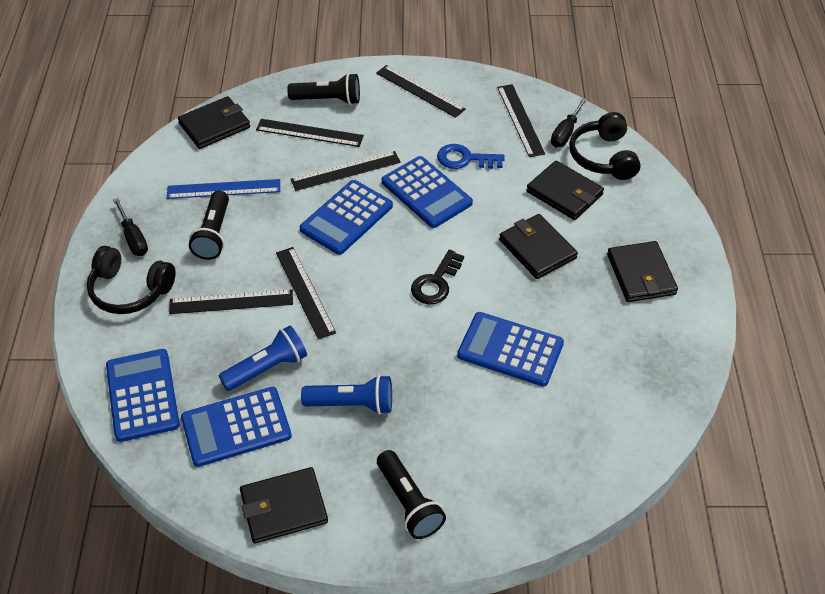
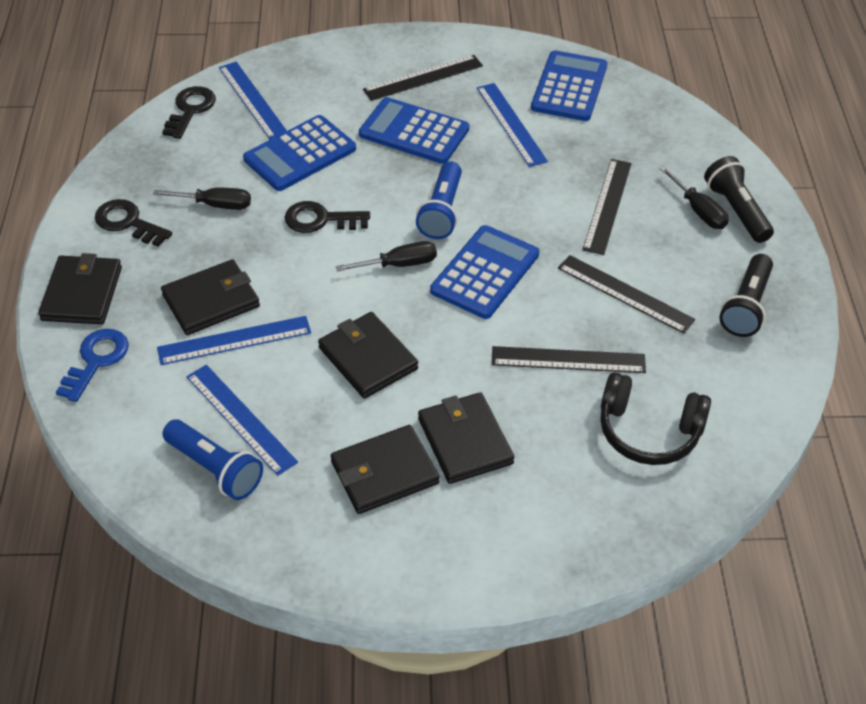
black flashlight: 3 -> 2
black headphones: 2 -> 1
black key: 1 -> 3
black ruler: 6 -> 4
black screwdriver: 2 -> 3
blue calculator: 5 -> 4
blue ruler: 1 -> 4

